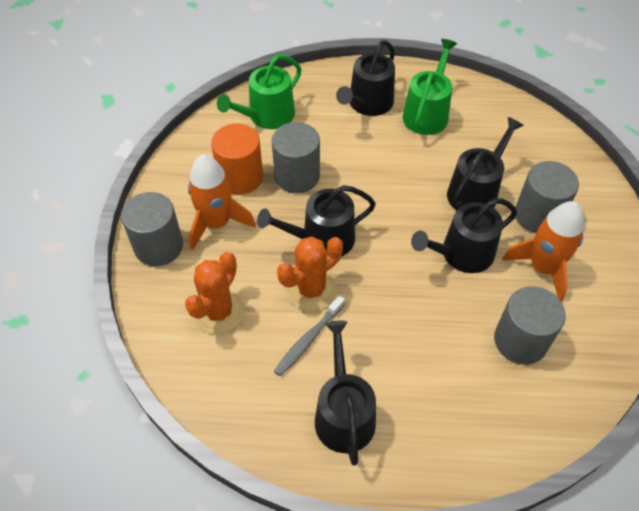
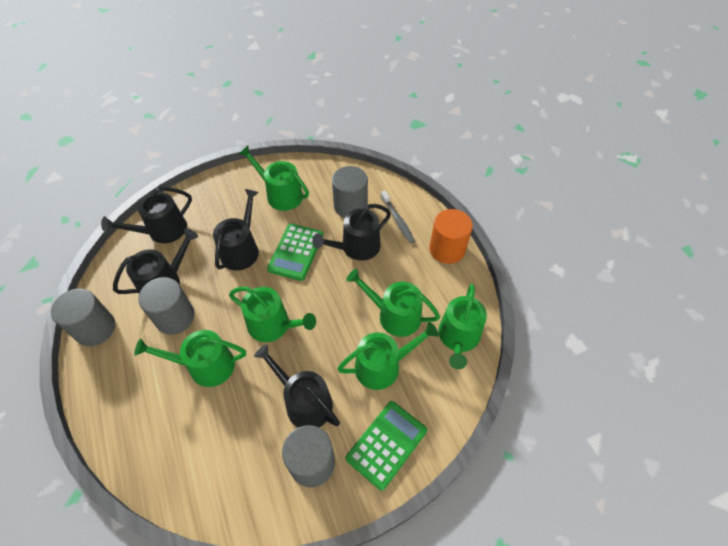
green calculator: 0 -> 2
green watering can: 2 -> 6
orange cactus: 2 -> 0
orange rocket: 2 -> 0

